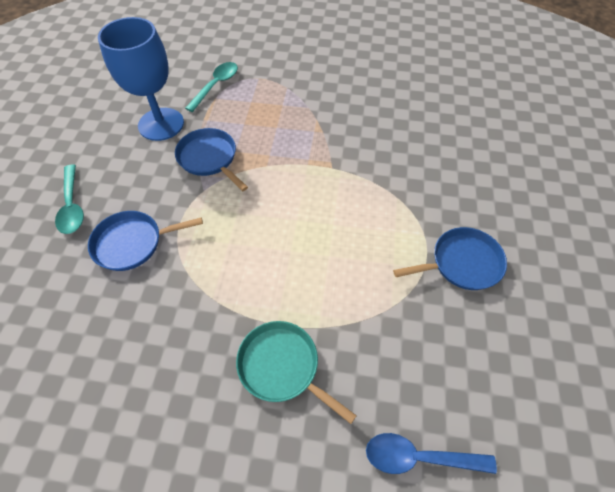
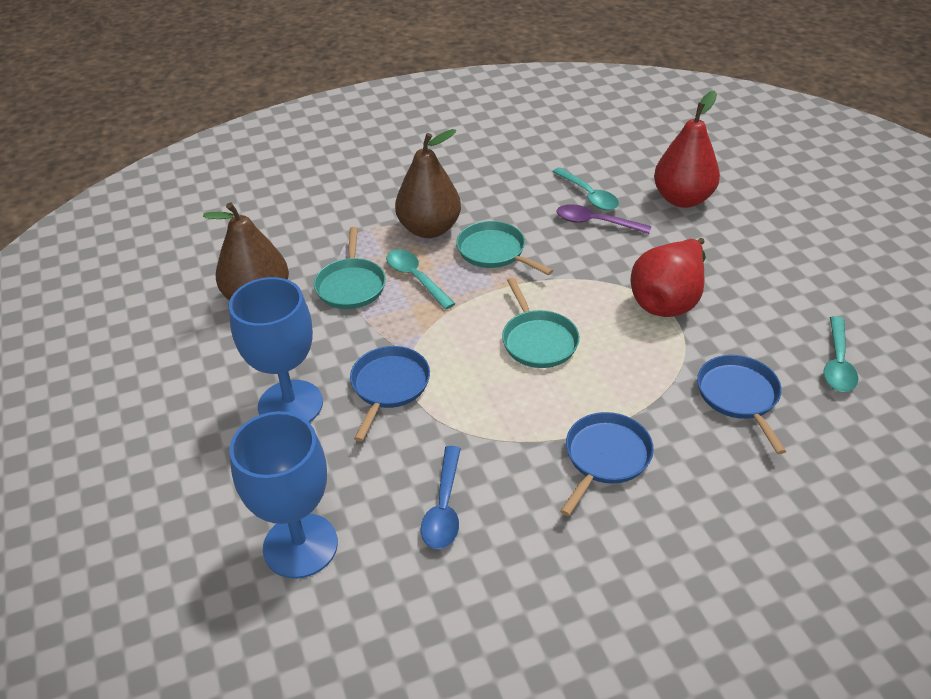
blue goblet: 1 -> 2
brown pear: 0 -> 2
purple spoon: 0 -> 1
red pear: 0 -> 2
turquoise pan: 1 -> 3
turquoise spoon: 2 -> 3

